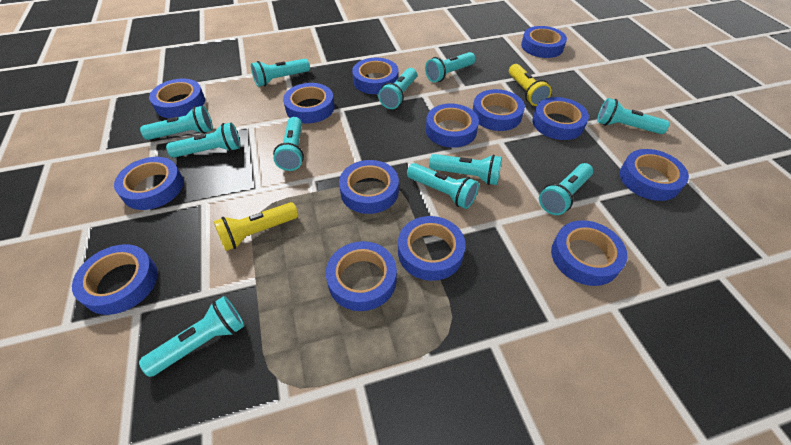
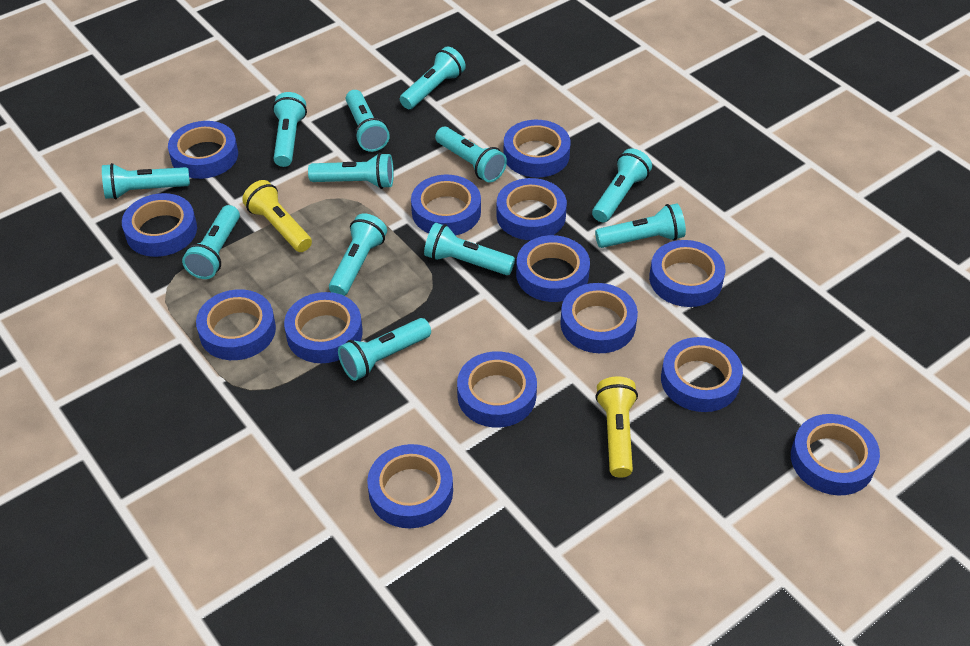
turquoise flashlight: 11 -> 12

